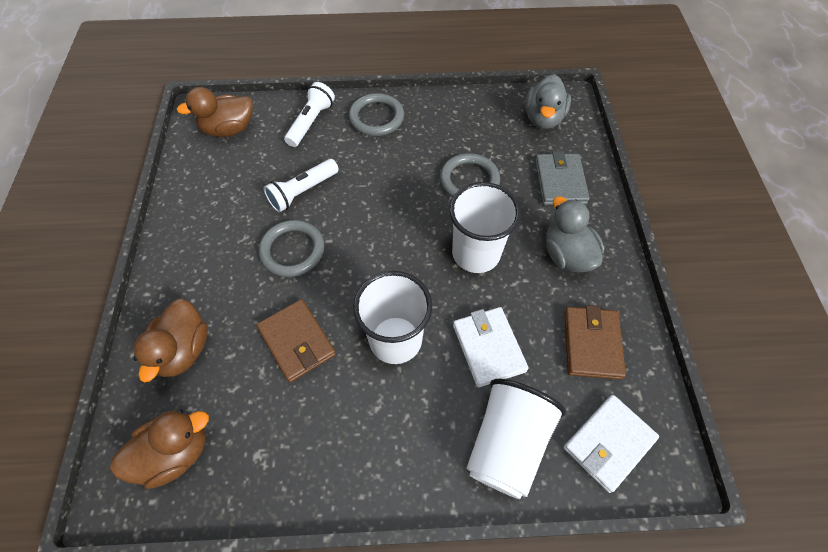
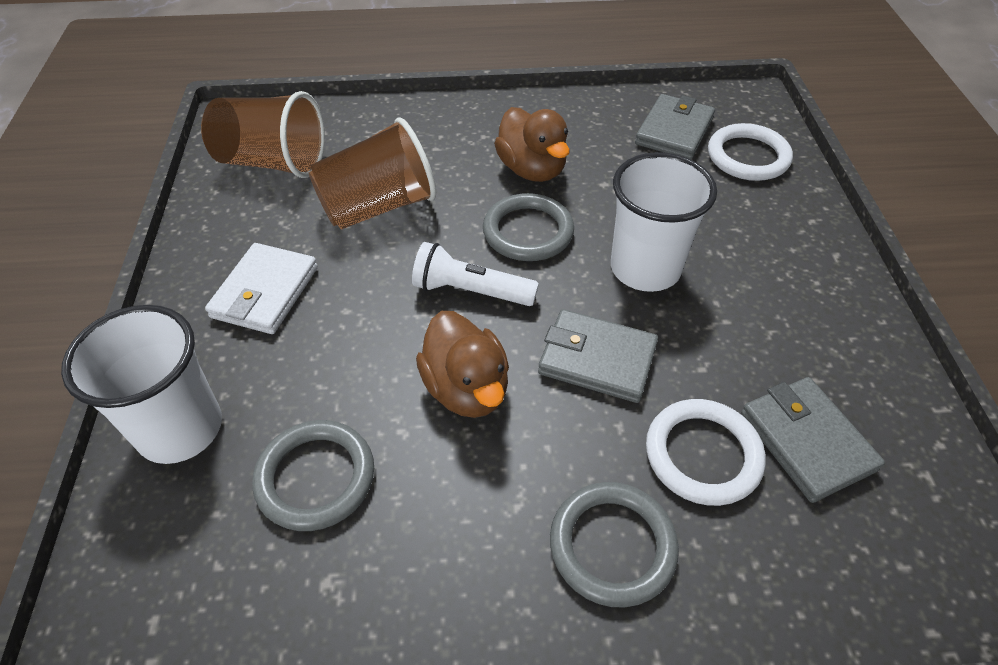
brown cup: 0 -> 2
brown duck: 3 -> 2
brown wallet: 2 -> 0
grey duck: 2 -> 0
grey wallet: 1 -> 3
white cup: 3 -> 2
white flashlight: 2 -> 1
white ring: 0 -> 2
white wallet: 2 -> 1

